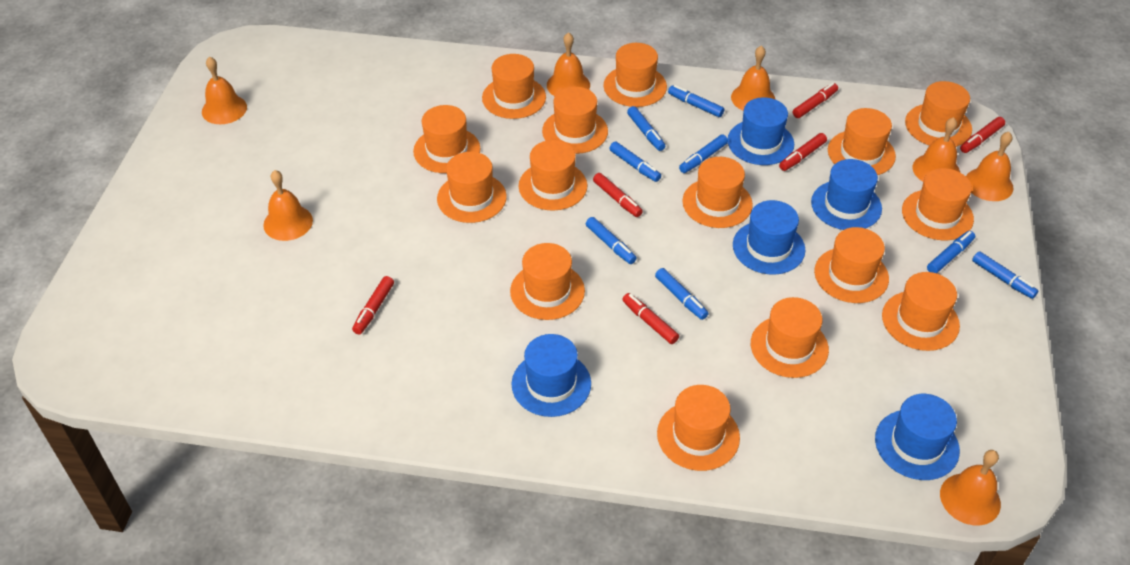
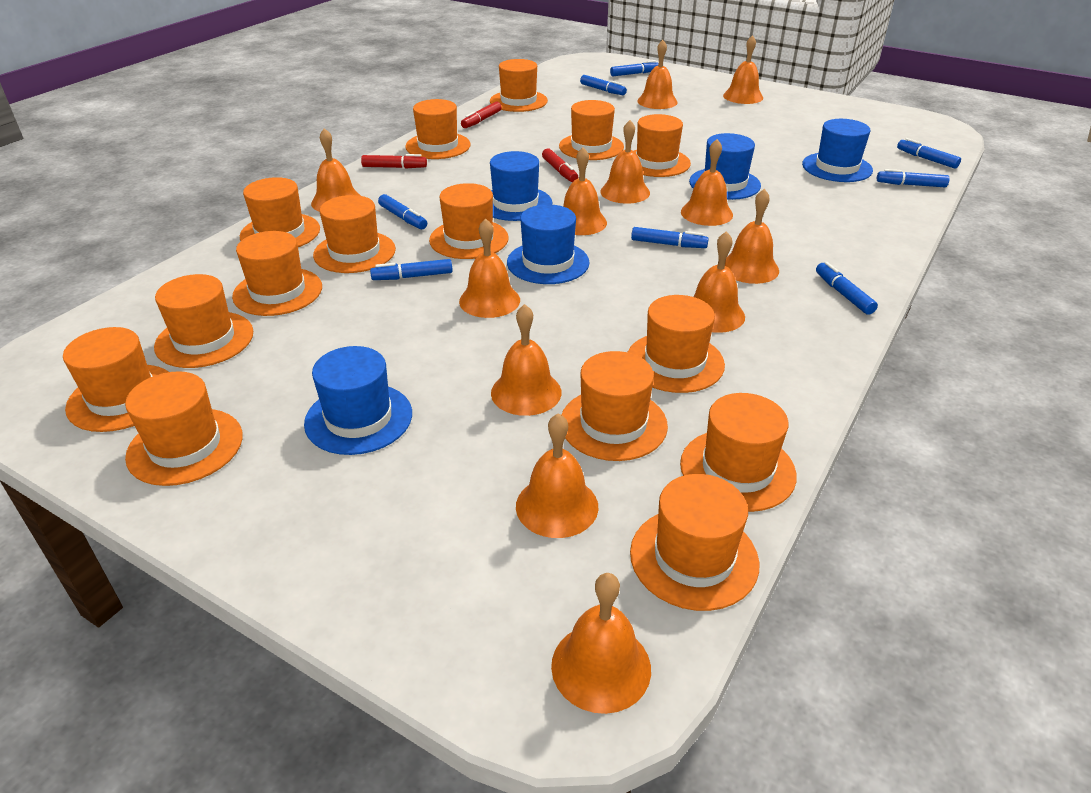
orange bell: 7 -> 12
red marker: 6 -> 3

